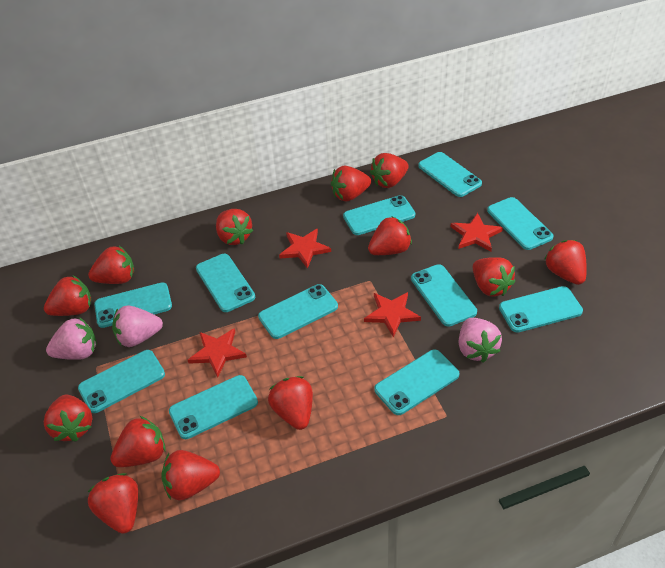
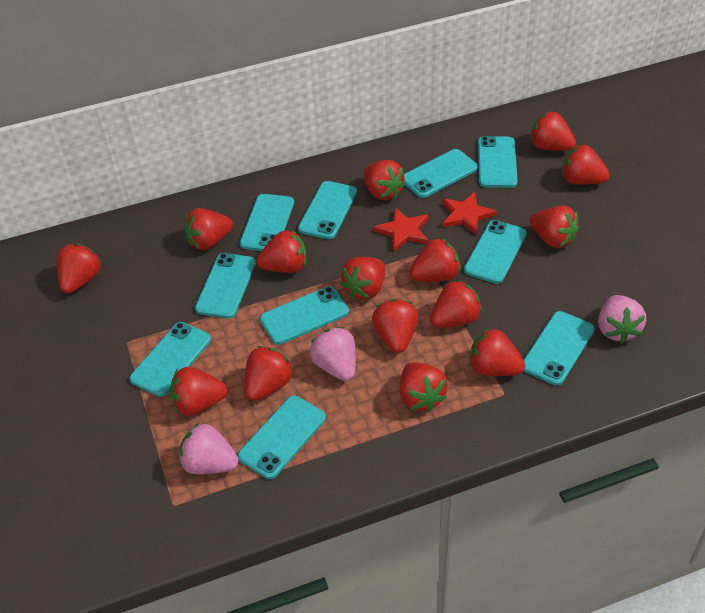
red star: 4 -> 2
red strawberry: 13 -> 15
turquoise phone: 11 -> 10

